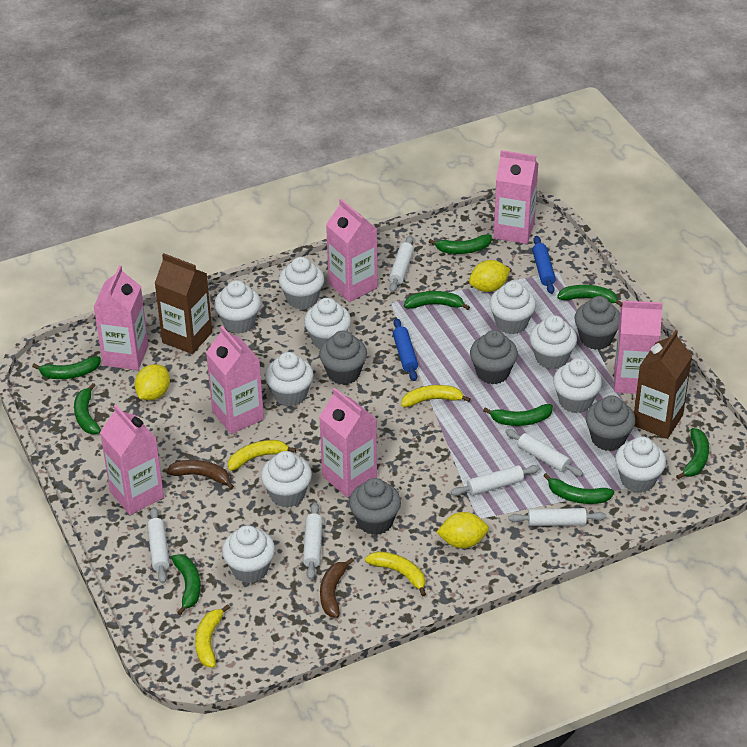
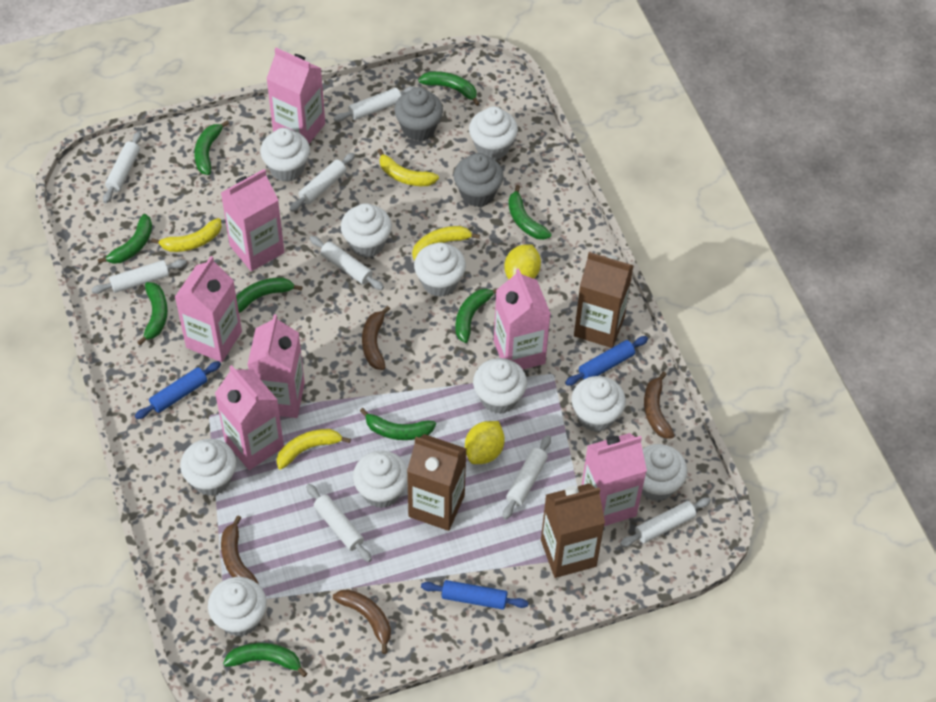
blue rolling pin: 2 -> 3
brown banana: 2 -> 4
brown carton: 2 -> 3
grey cupcake: 5 -> 2
white rolling pin: 6 -> 8
yellow lemon: 3 -> 2

